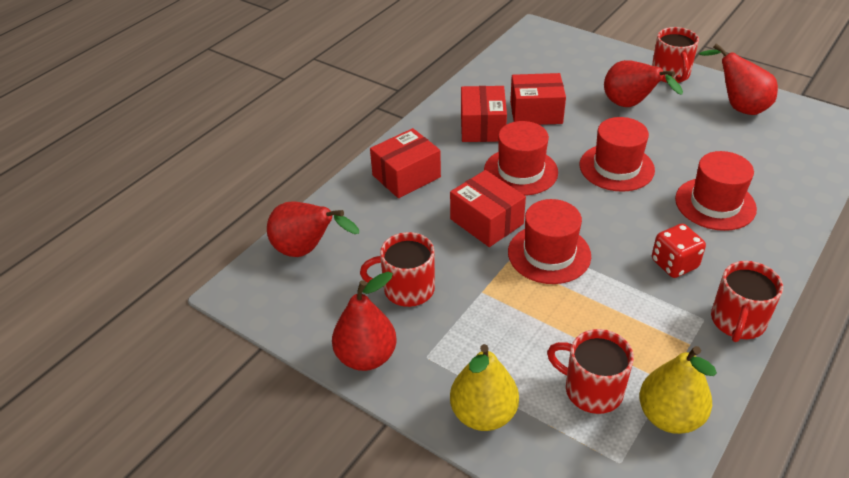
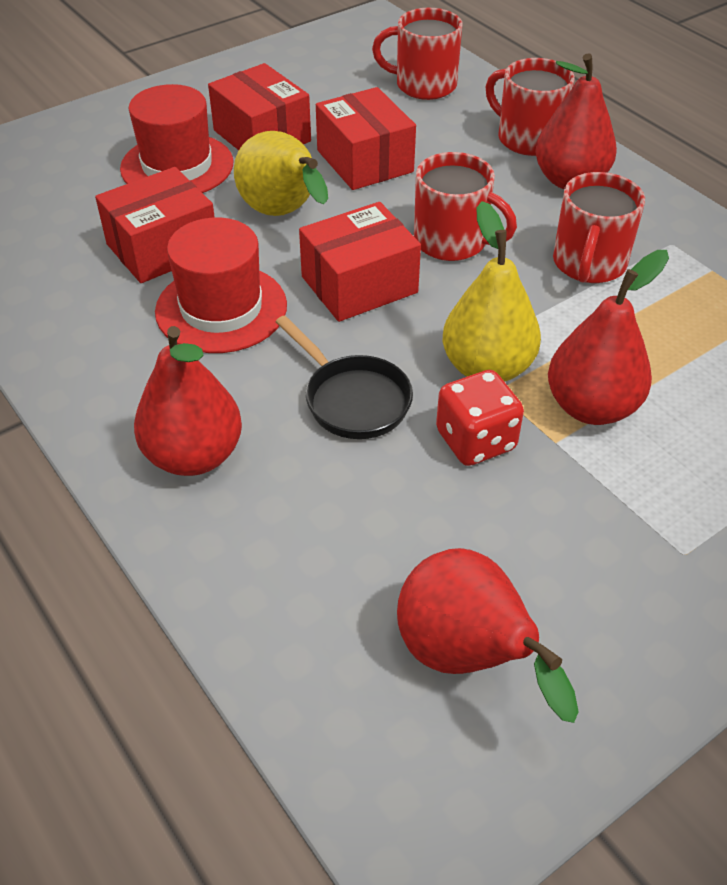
black pan: 0 -> 1
red hat: 4 -> 2

